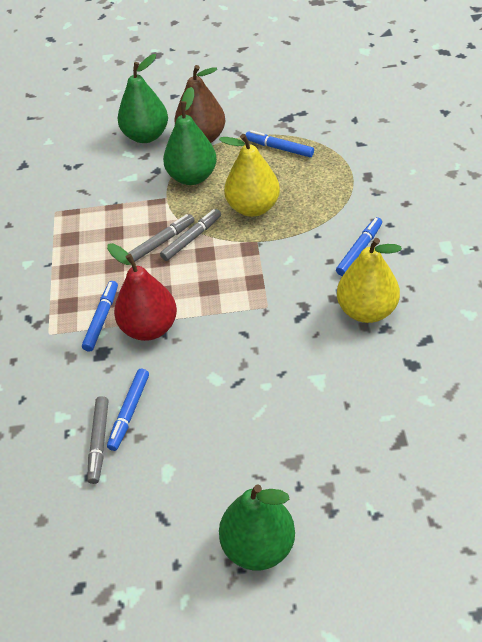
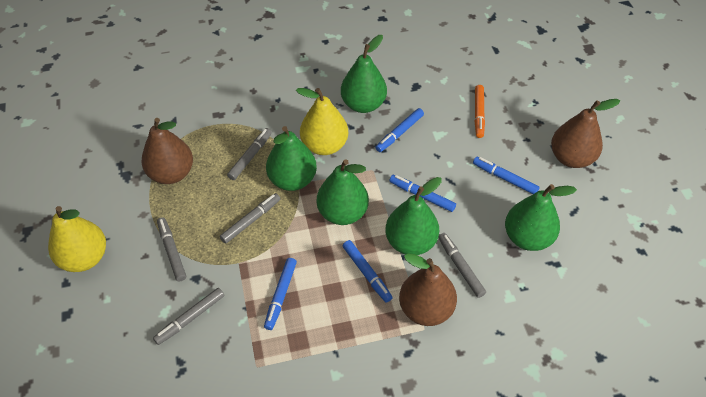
blue marker: 4 -> 5
brown pear: 1 -> 3
green pear: 3 -> 5
grey marker: 3 -> 5
orange marker: 0 -> 1
red pear: 1 -> 0

